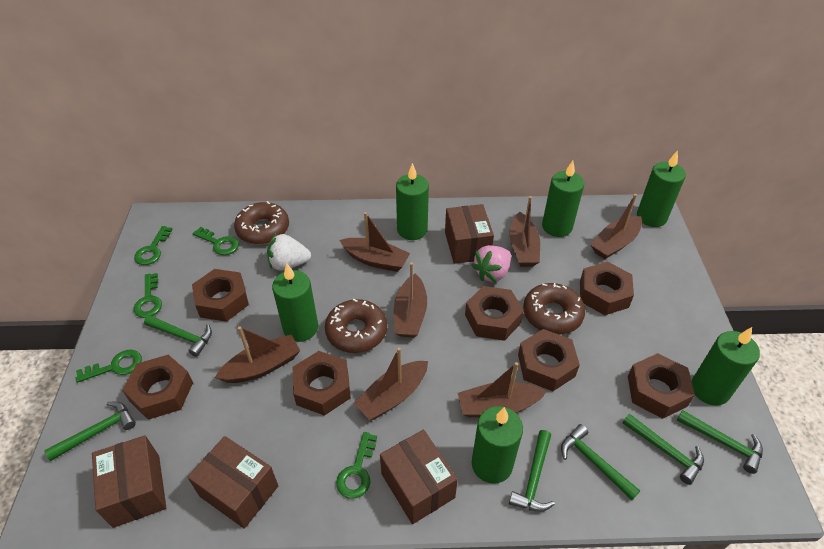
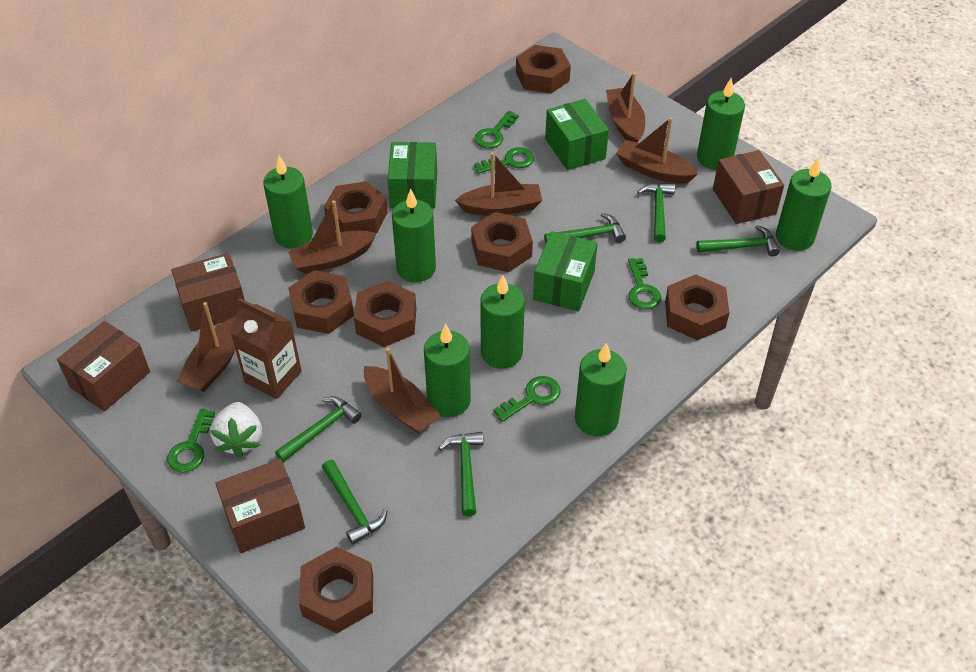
brown boat: 7 -> 6
brown carton: 0 -> 1
brown donut: 3 -> 0
green box: 0 -> 3
green candle: 6 -> 7
pink strawberry: 1 -> 0

